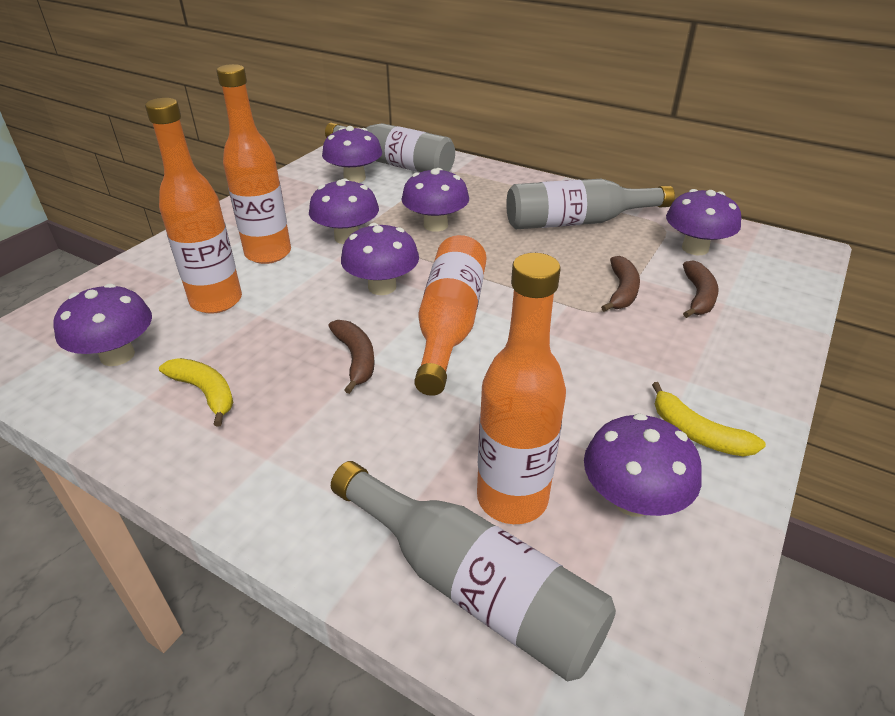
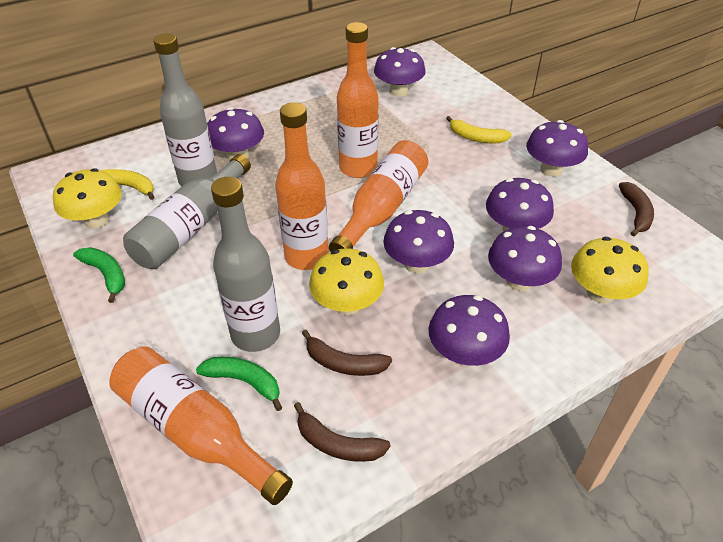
green banana: 0 -> 2
yellow mushroom: 0 -> 3

